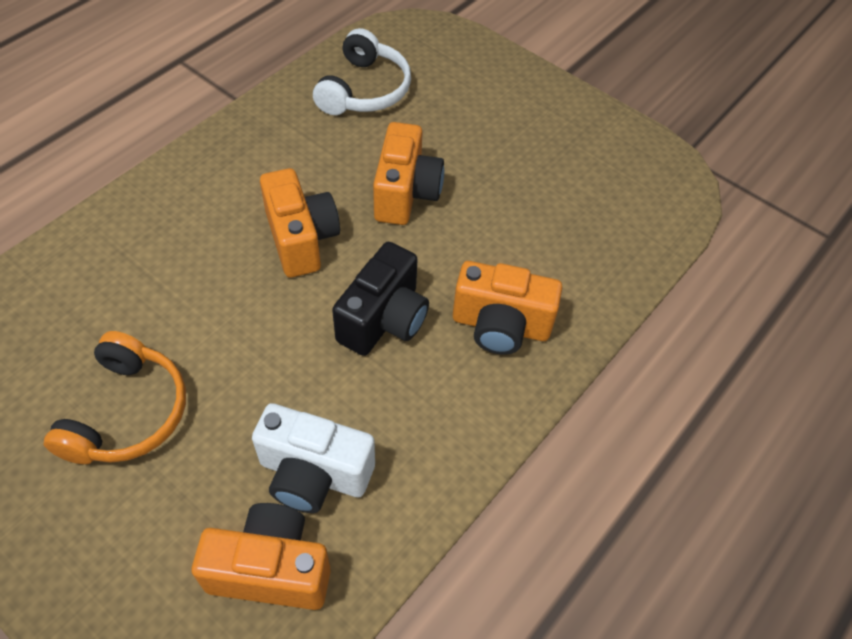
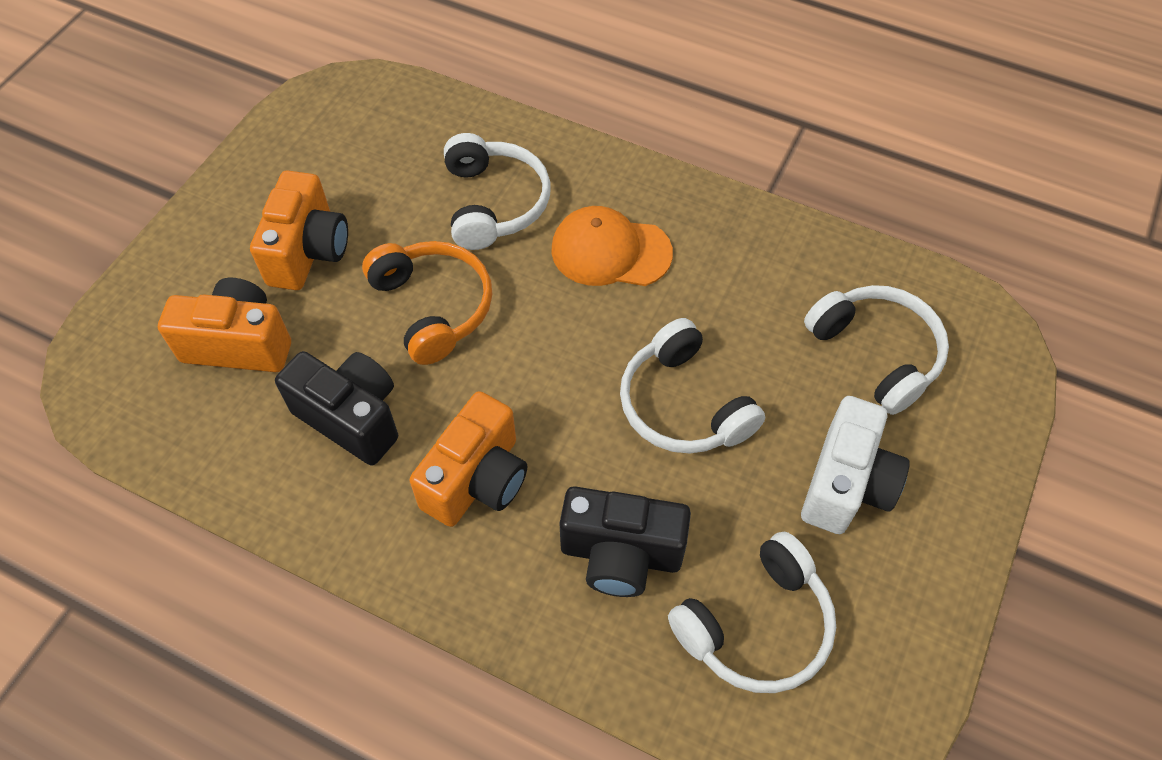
black camera: 1 -> 2
orange camera: 4 -> 3
orange cap: 0 -> 1
white headphones: 1 -> 4

